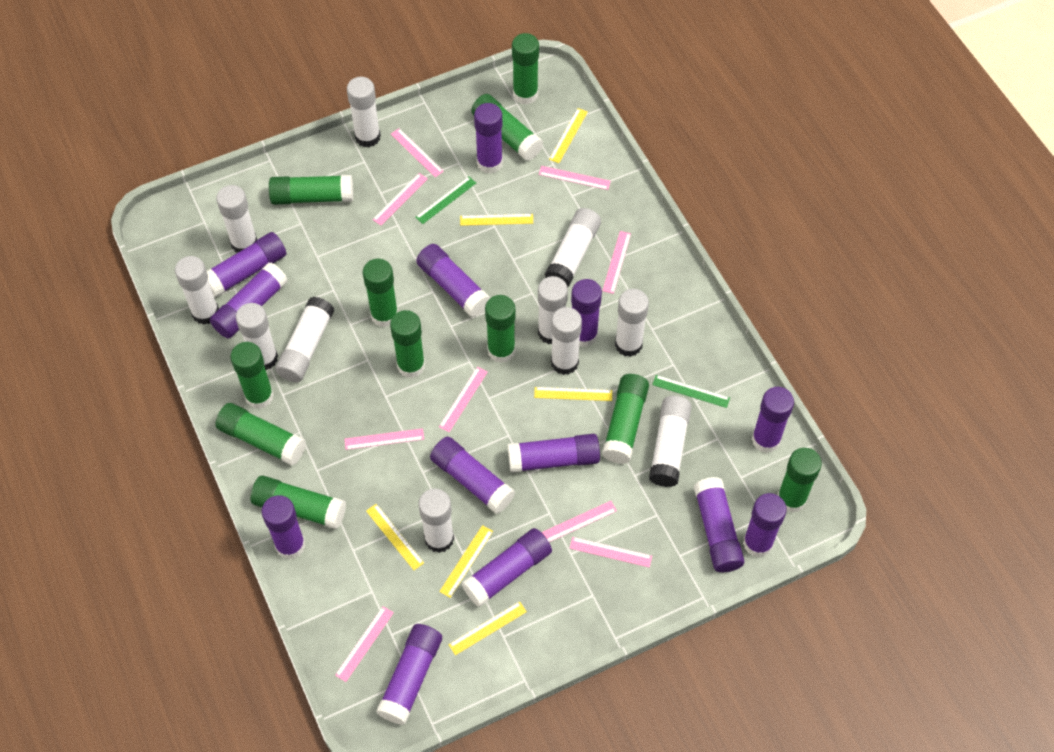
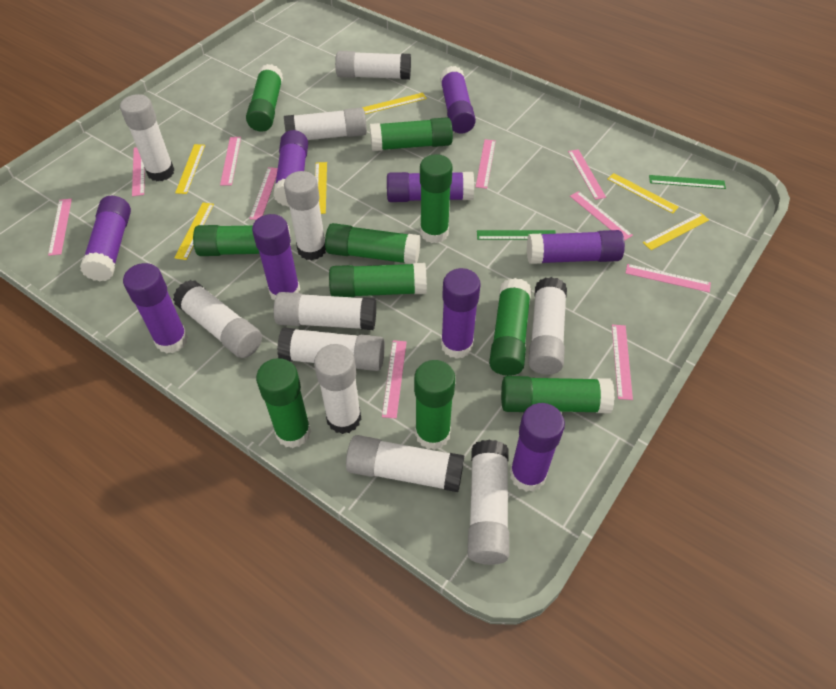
green glue stick: 11 -> 10
pink ruler: 9 -> 10
purple glue stick: 13 -> 9

